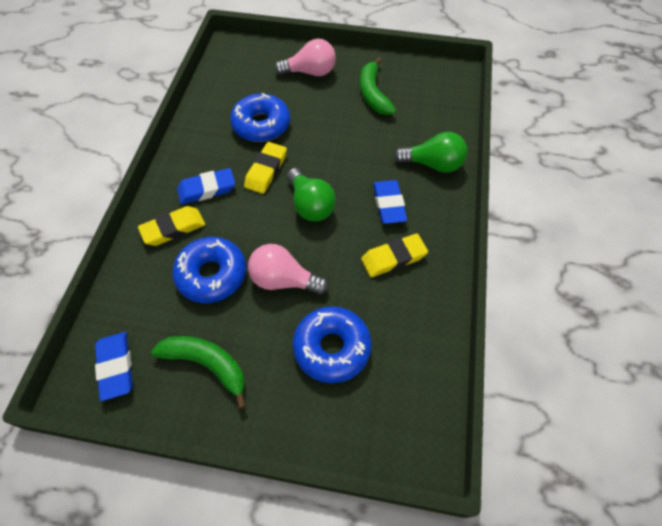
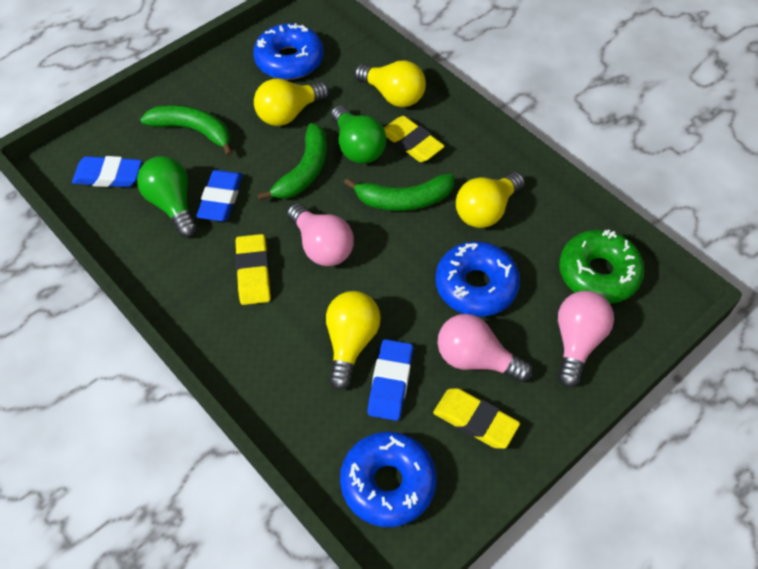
green banana: 2 -> 3
green donut: 0 -> 1
pink light bulb: 2 -> 3
yellow light bulb: 0 -> 4

